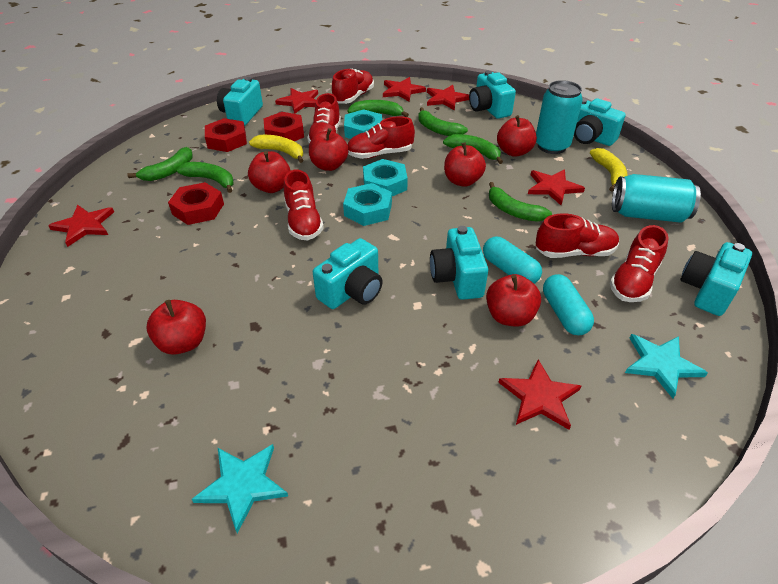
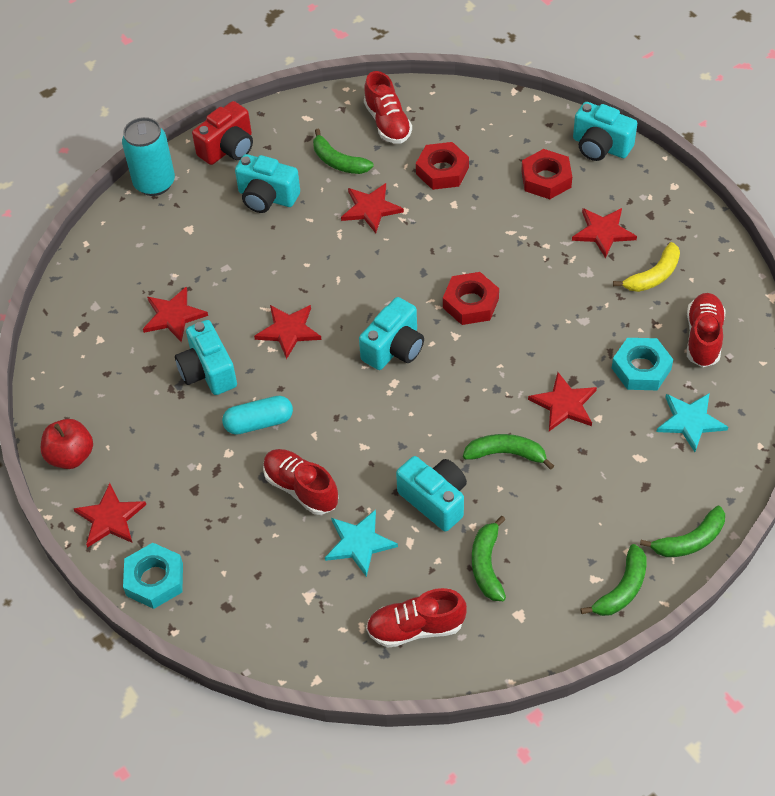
green banana: 6 -> 5
red apple: 6 -> 1
red camera: 0 -> 1
red shoe: 6 -> 4
turquoise camera: 6 -> 5
turquoise can: 2 -> 1
turquoise capsule: 2 -> 1
turquoise nut: 3 -> 2
yellow banana: 2 -> 1

